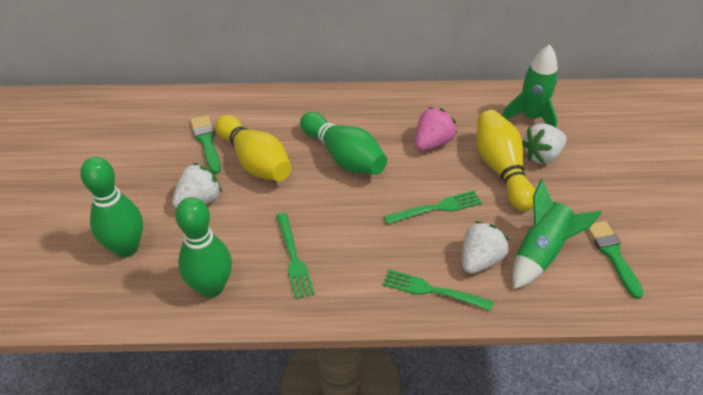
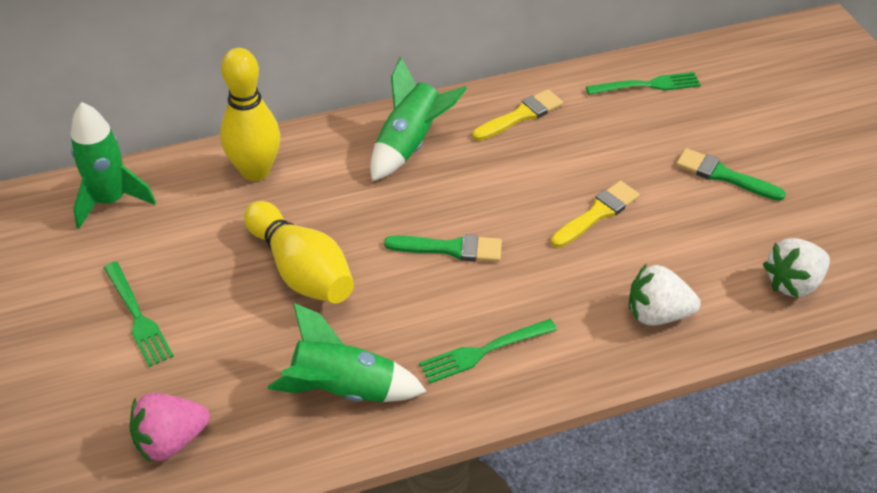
green bowling pin: 3 -> 0
green rocket: 2 -> 3
white strawberry: 3 -> 2
yellow brush: 0 -> 2

